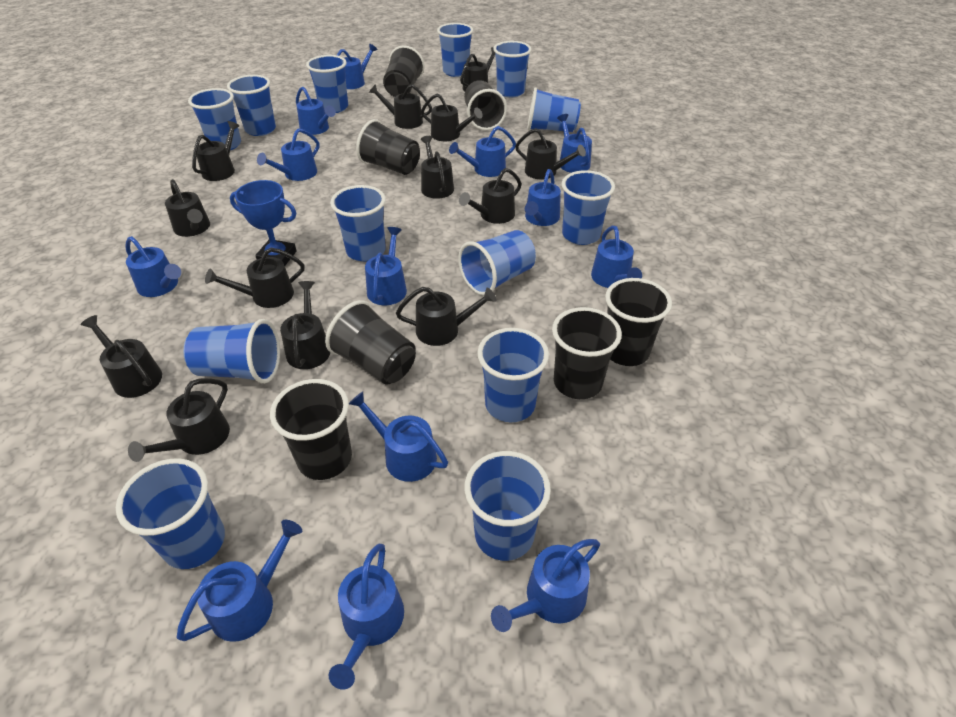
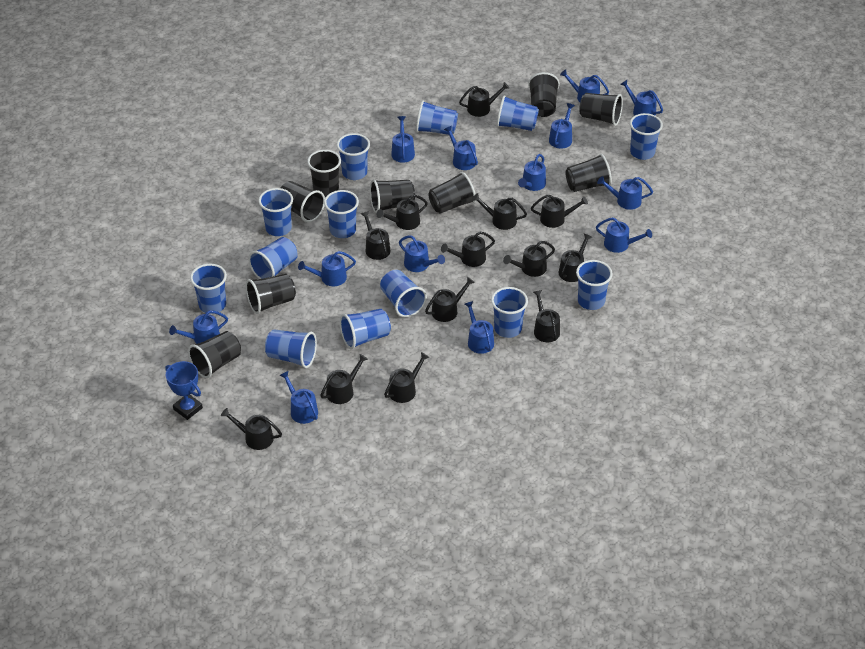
black cup: 7 -> 9

